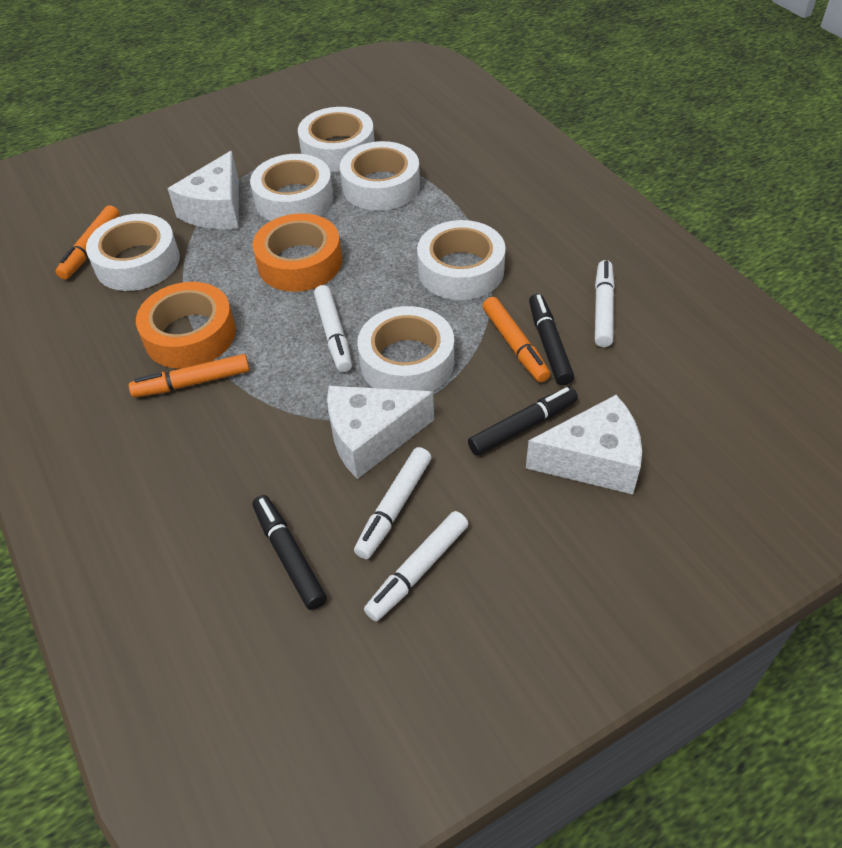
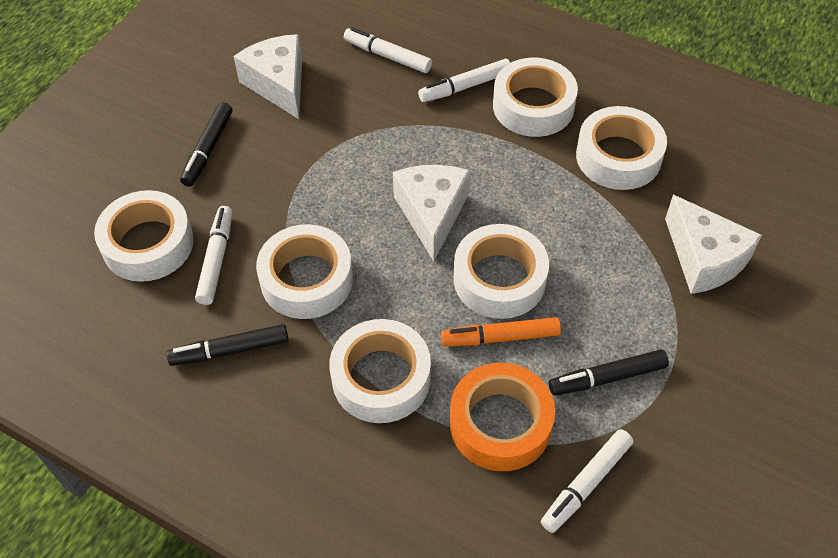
orange marker: 3 -> 1
orange tape: 2 -> 1

